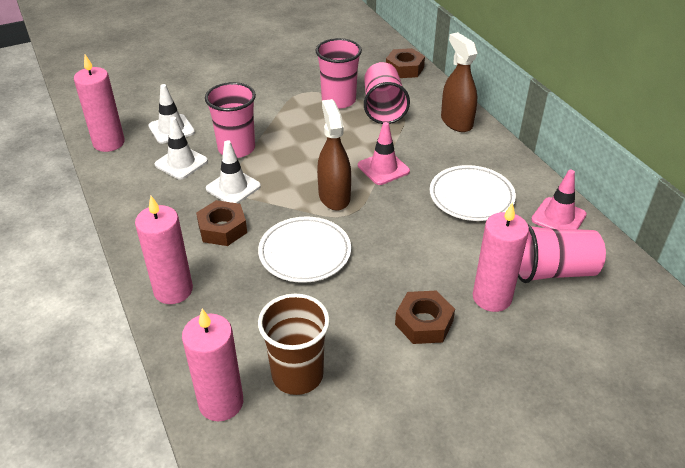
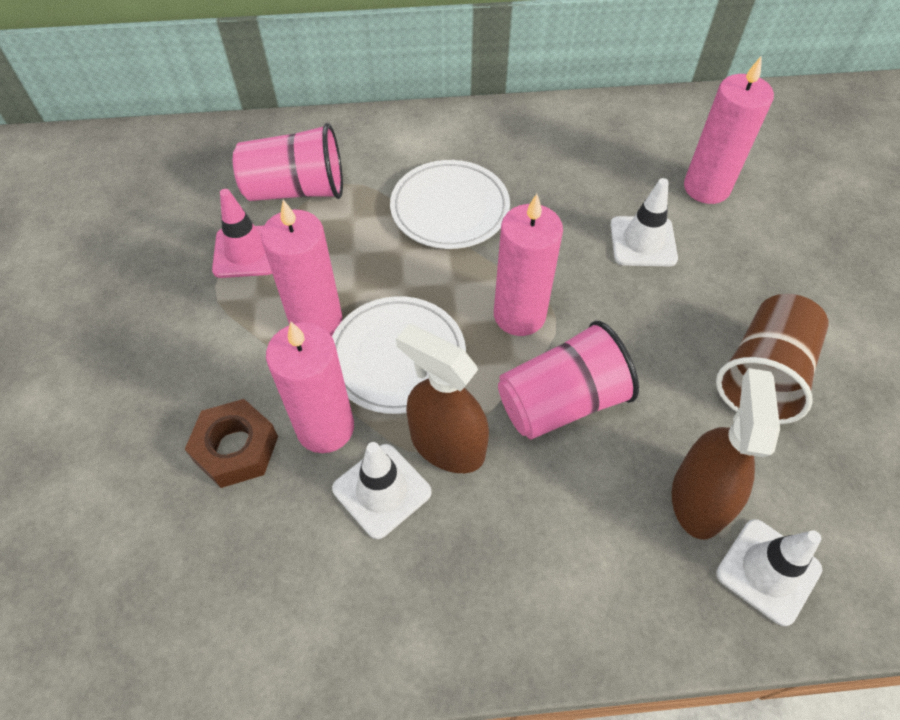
brown nut: 3 -> 1
pink cup: 4 -> 2
pink traffic cone: 2 -> 1

